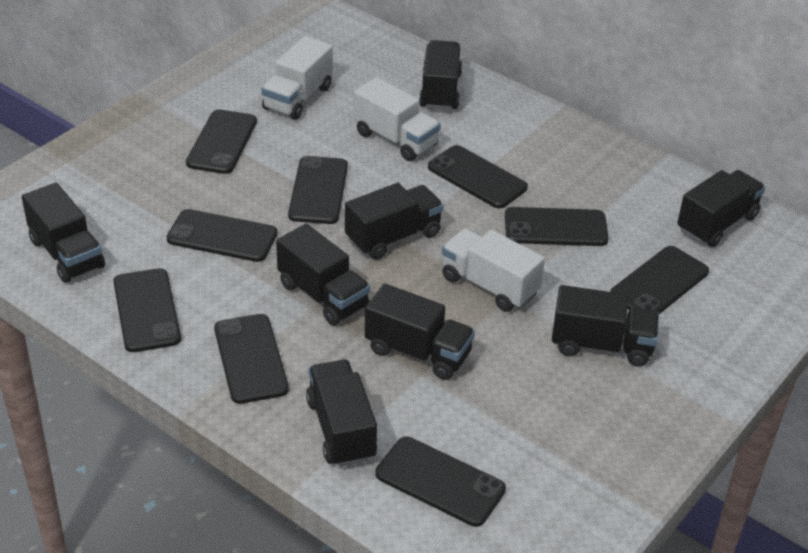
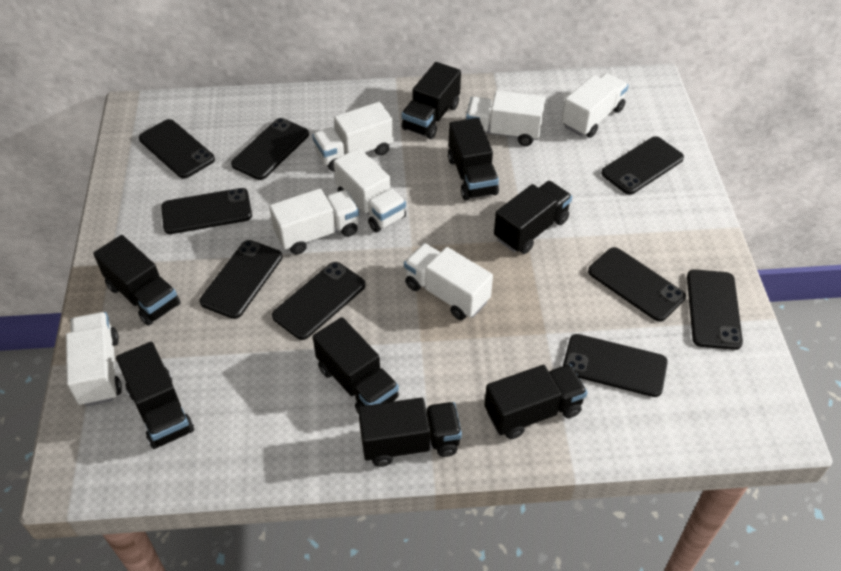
white truck: 3 -> 7

